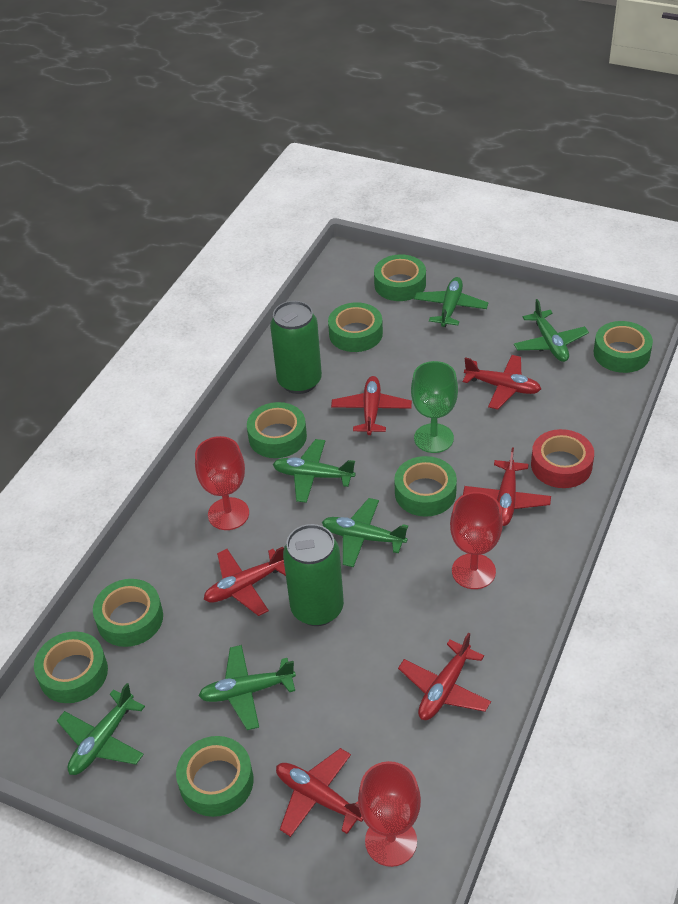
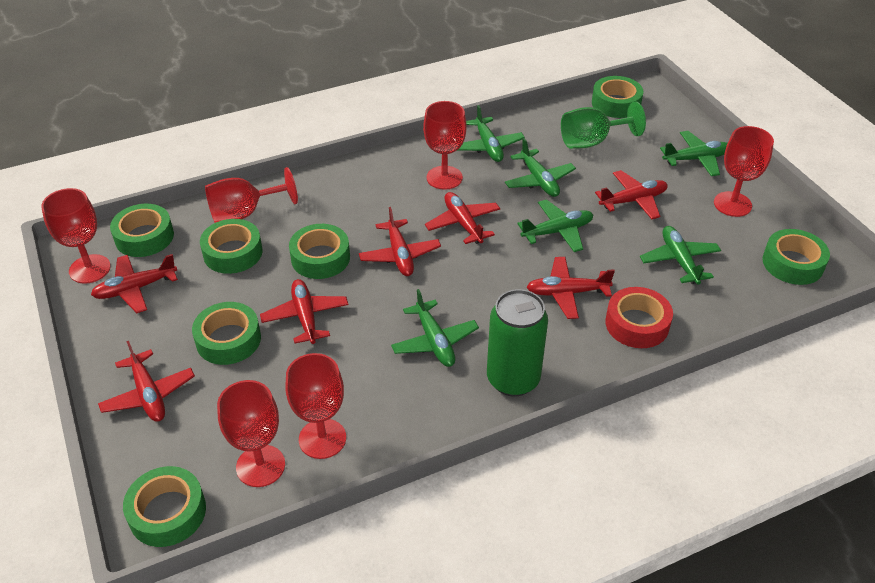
green can: 2 -> 1
green tape: 8 -> 7
red goblet: 3 -> 6
red plane: 6 -> 7

